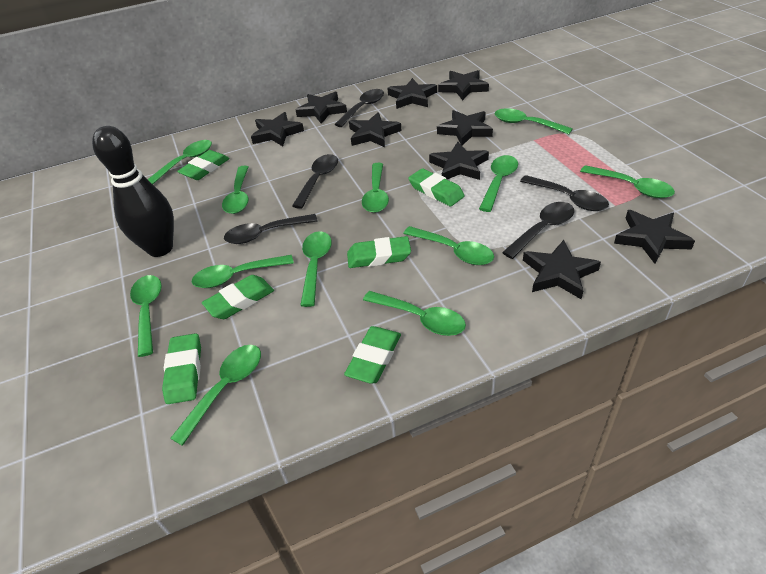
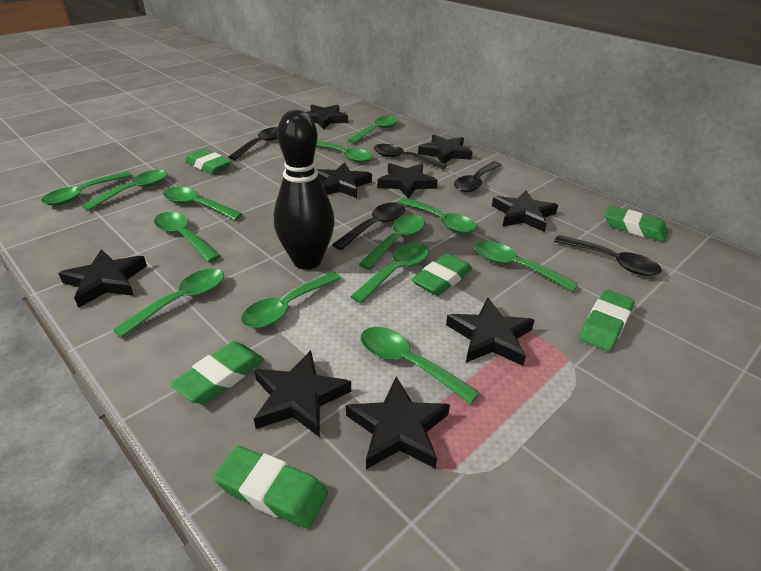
green spoon: 12 -> 13

